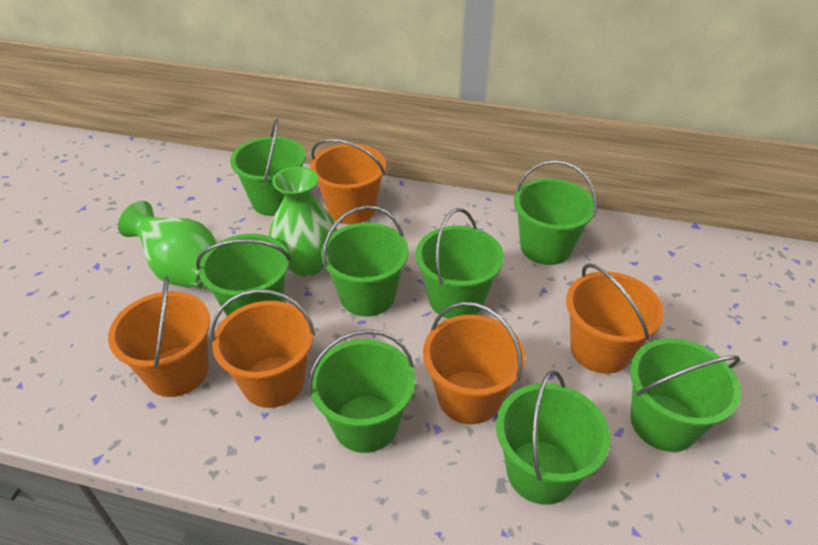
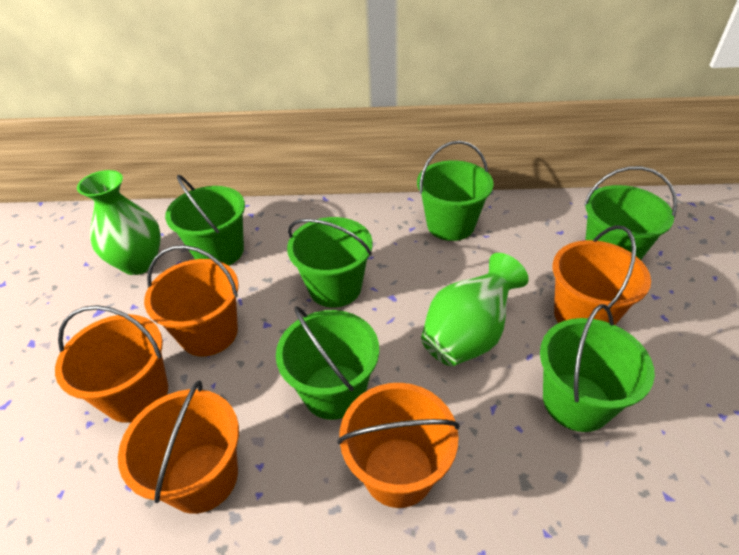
green bucket: 8 -> 6

